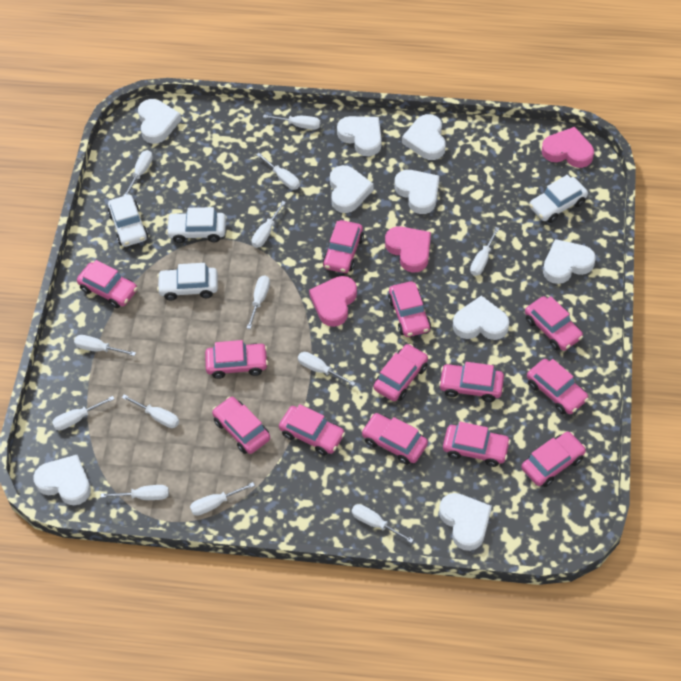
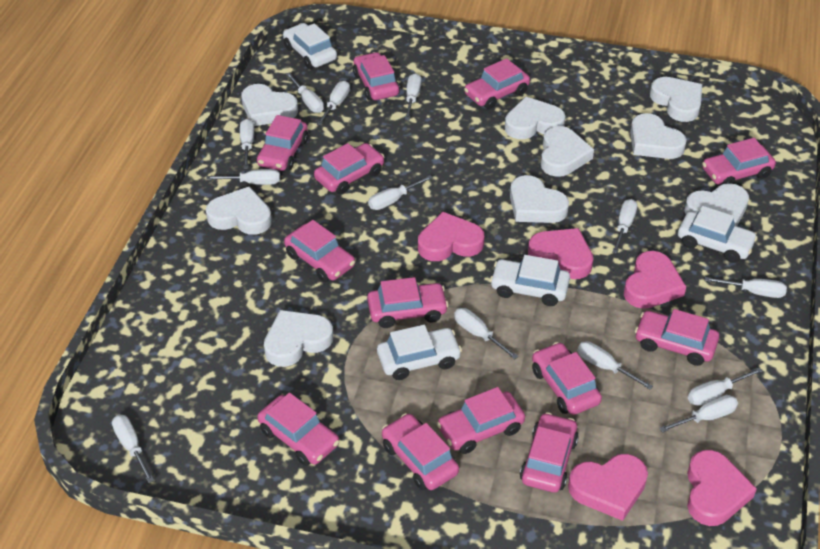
pink heart: 3 -> 5

